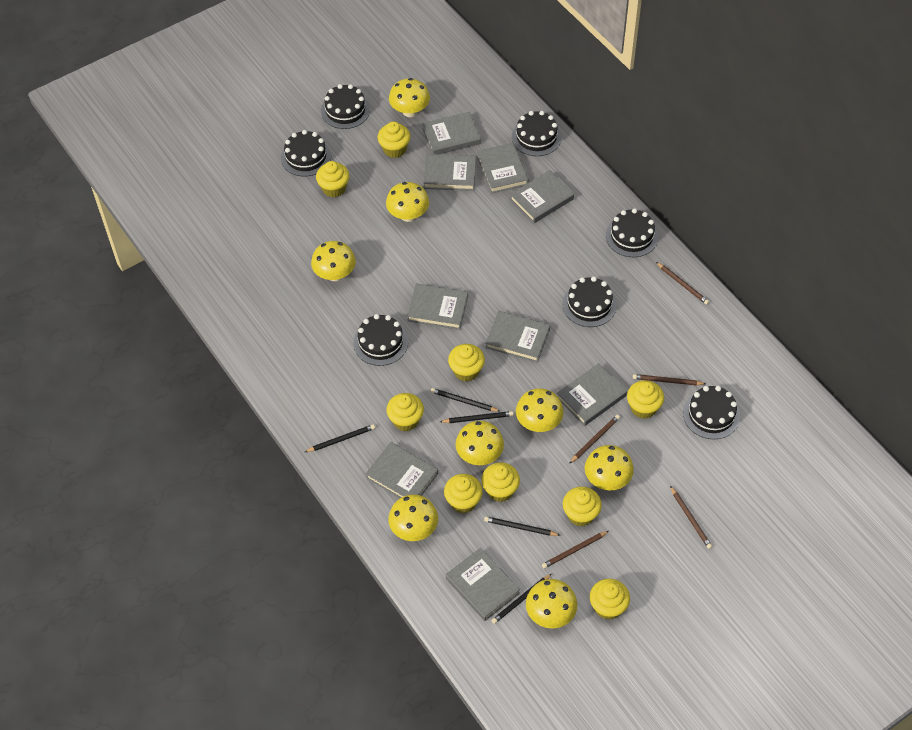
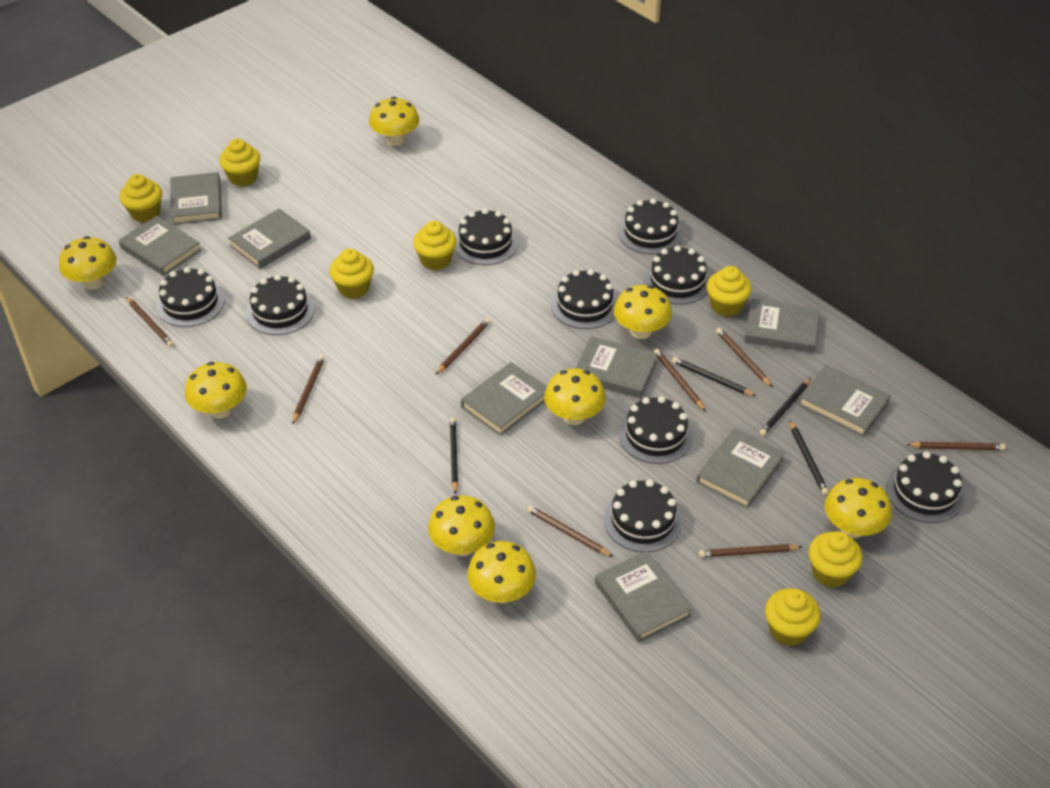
black cake: 7 -> 9
black pencil: 5 -> 4
brown pencil: 5 -> 8
yellow cupcake: 9 -> 7

